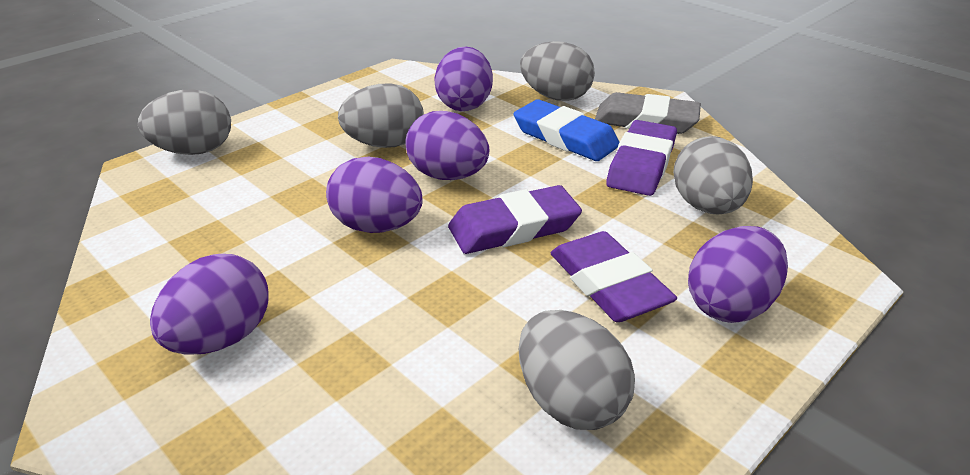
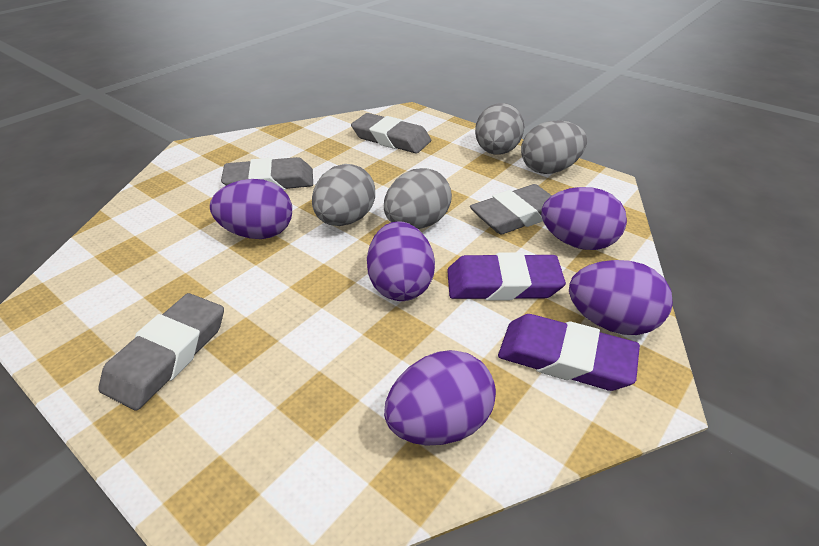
blue eraser: 1 -> 0
grey egg: 5 -> 4
grey eraser: 1 -> 4
purple eraser: 3 -> 2

